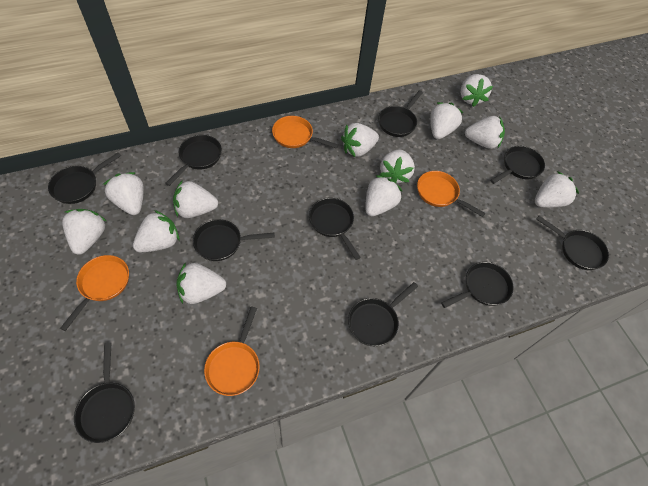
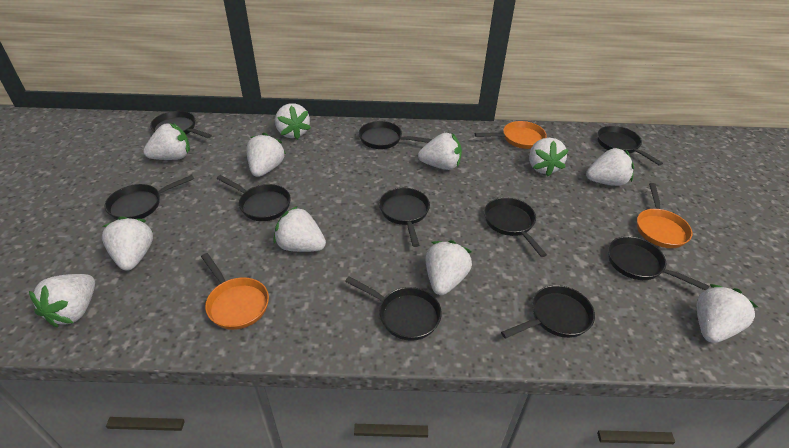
orange pan: 4 -> 3
white strawberry: 12 -> 11

